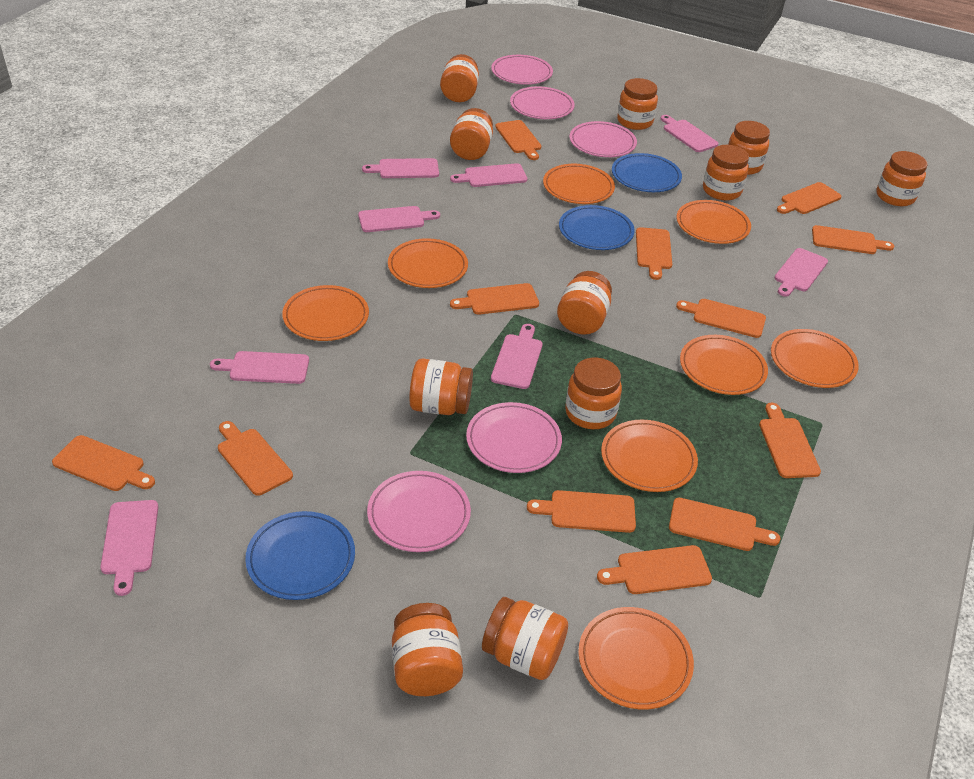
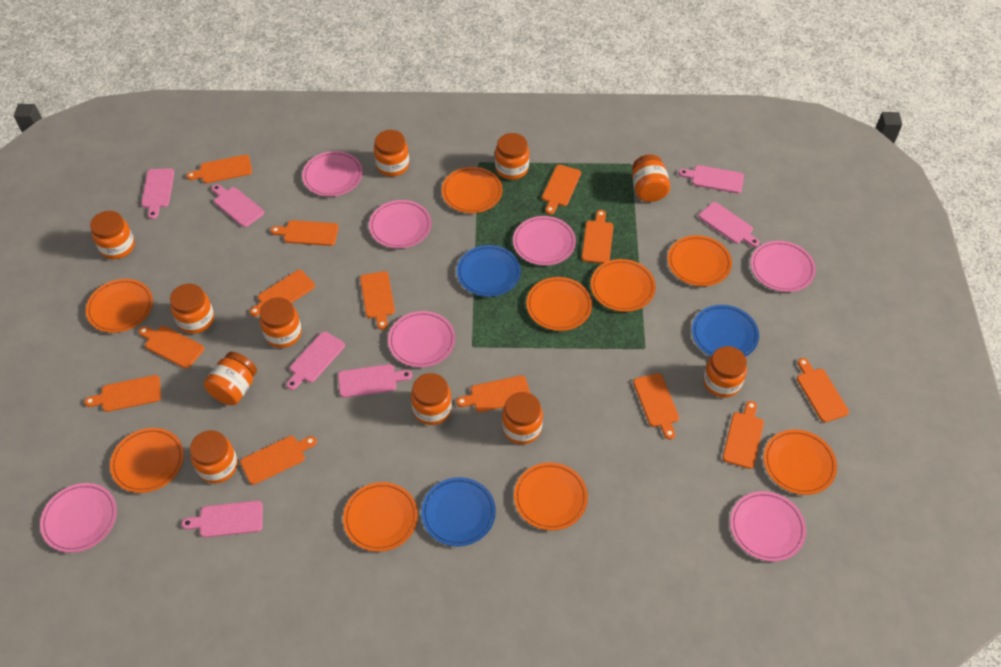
orange cutting board: 12 -> 13
orange plate: 8 -> 9
pink cutting board: 8 -> 7
pink plate: 5 -> 7

